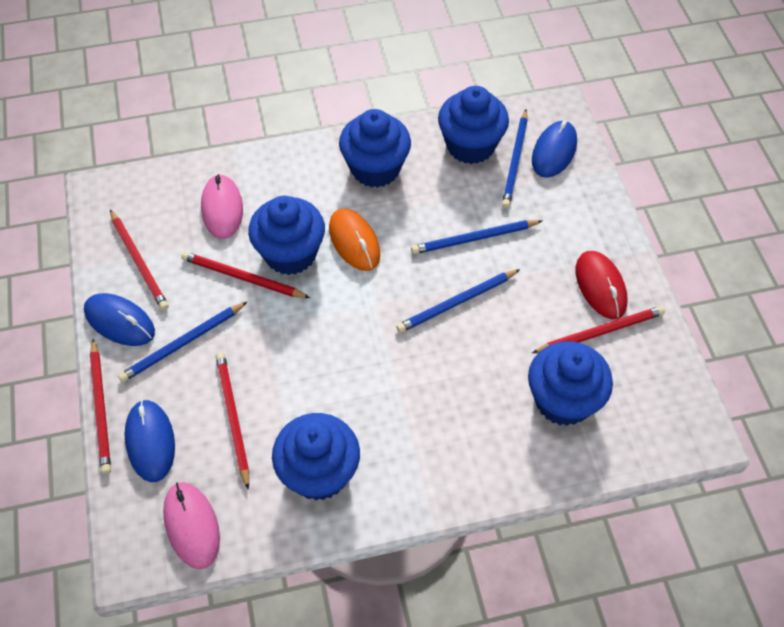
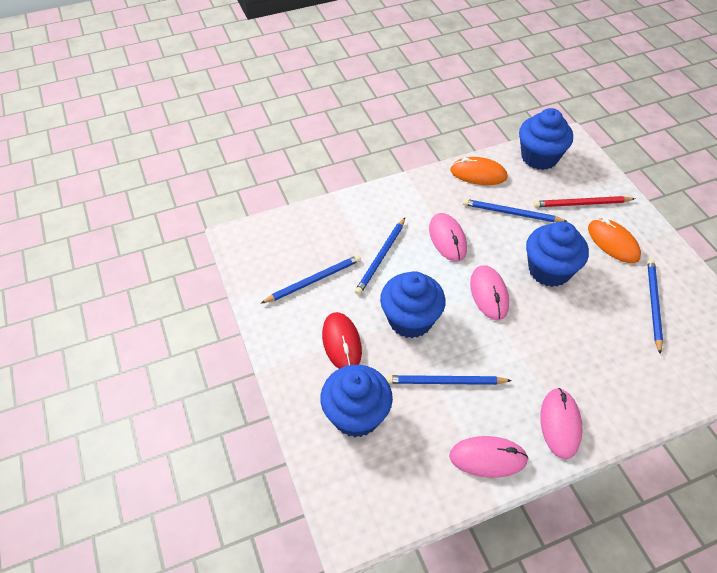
blue cupcake: 5 -> 4
blue mouse: 3 -> 0
blue pencil: 4 -> 5
orange mouse: 1 -> 2
pink mouse: 2 -> 4
red pencil: 5 -> 1

